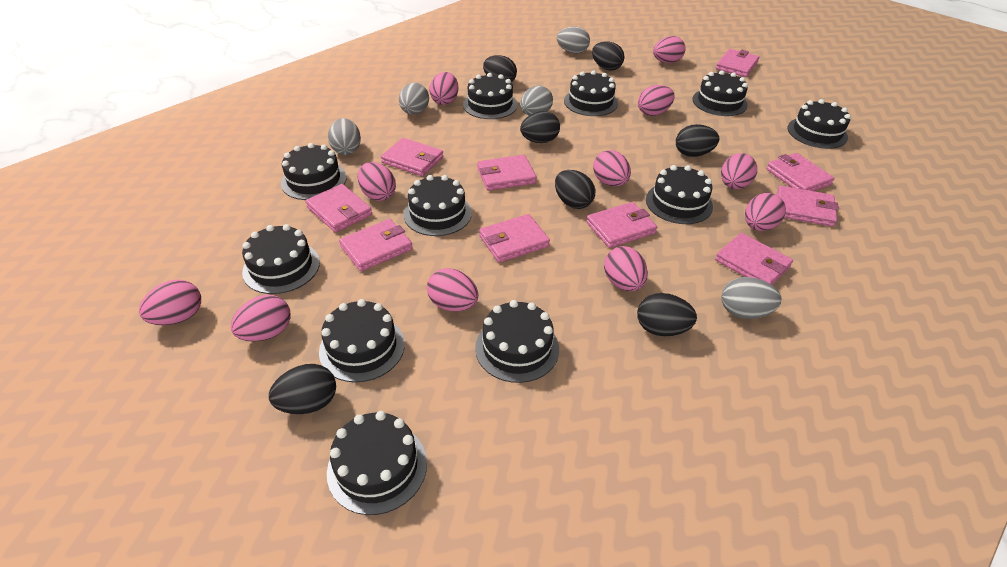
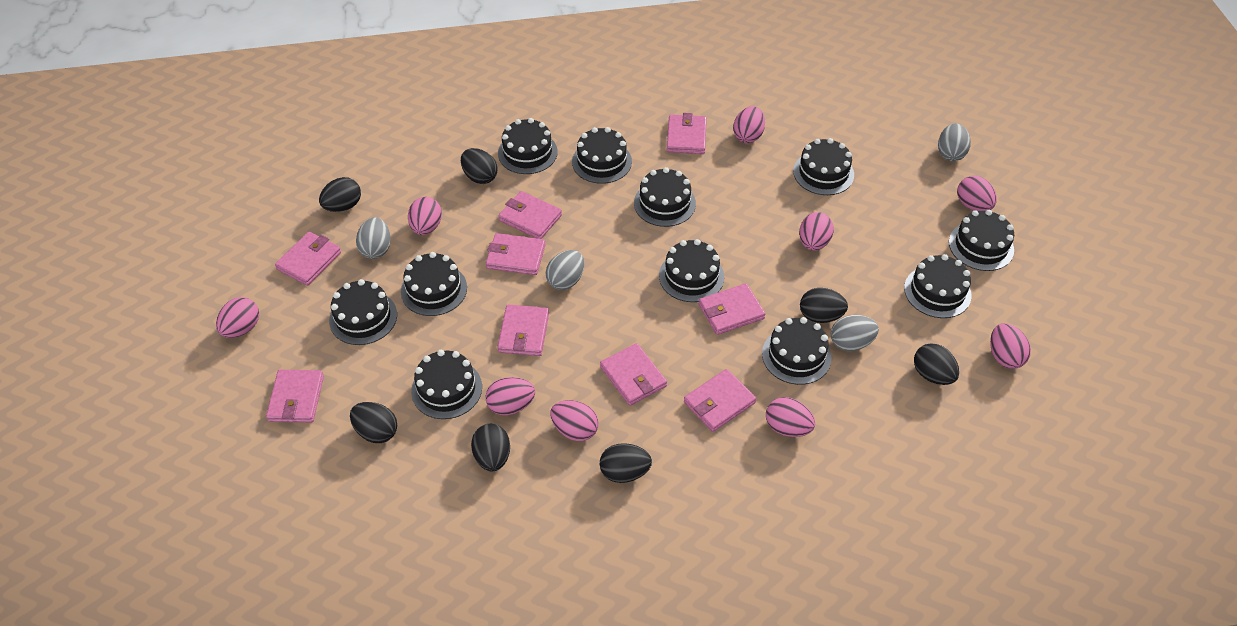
grey egg: 5 -> 4
pink egg: 11 -> 9
pink wallet: 10 -> 9

